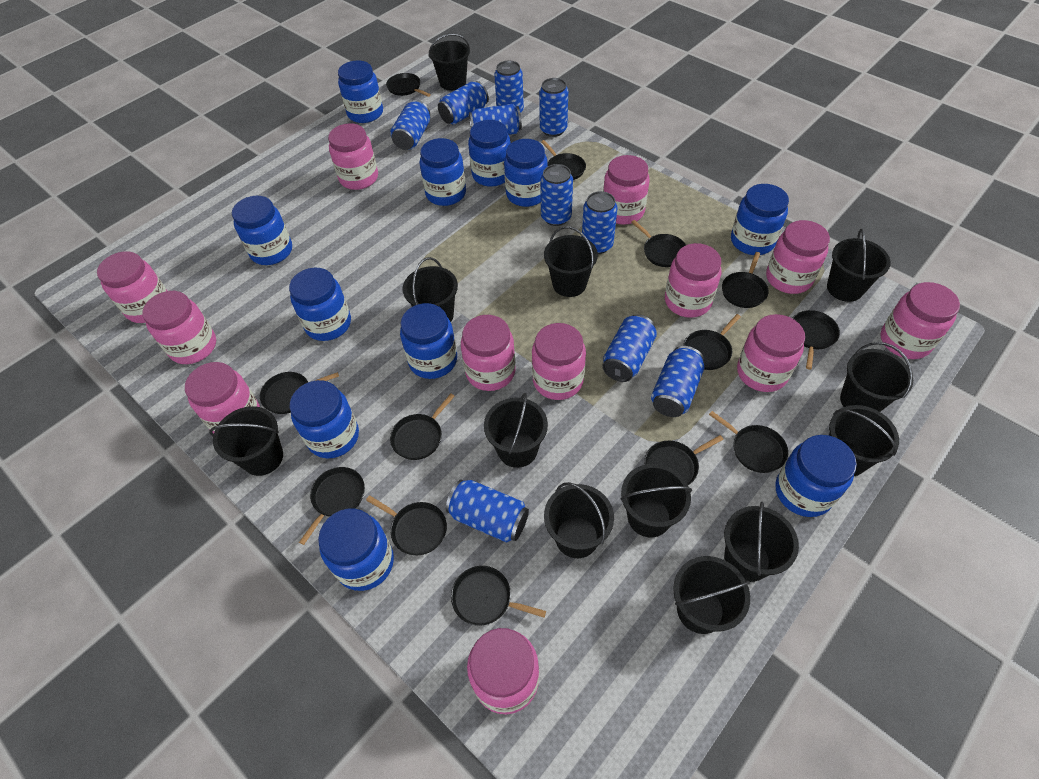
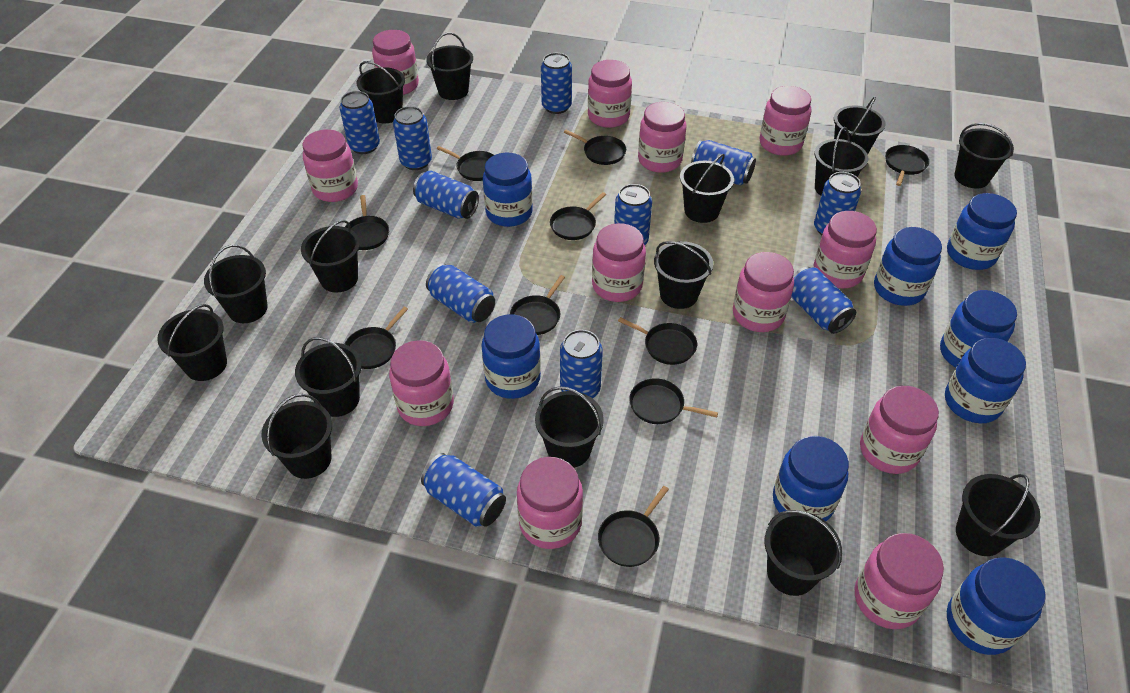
black bucket: 12 -> 15
black pan: 13 -> 10
blue can: 10 -> 11
blue jar: 11 -> 8

